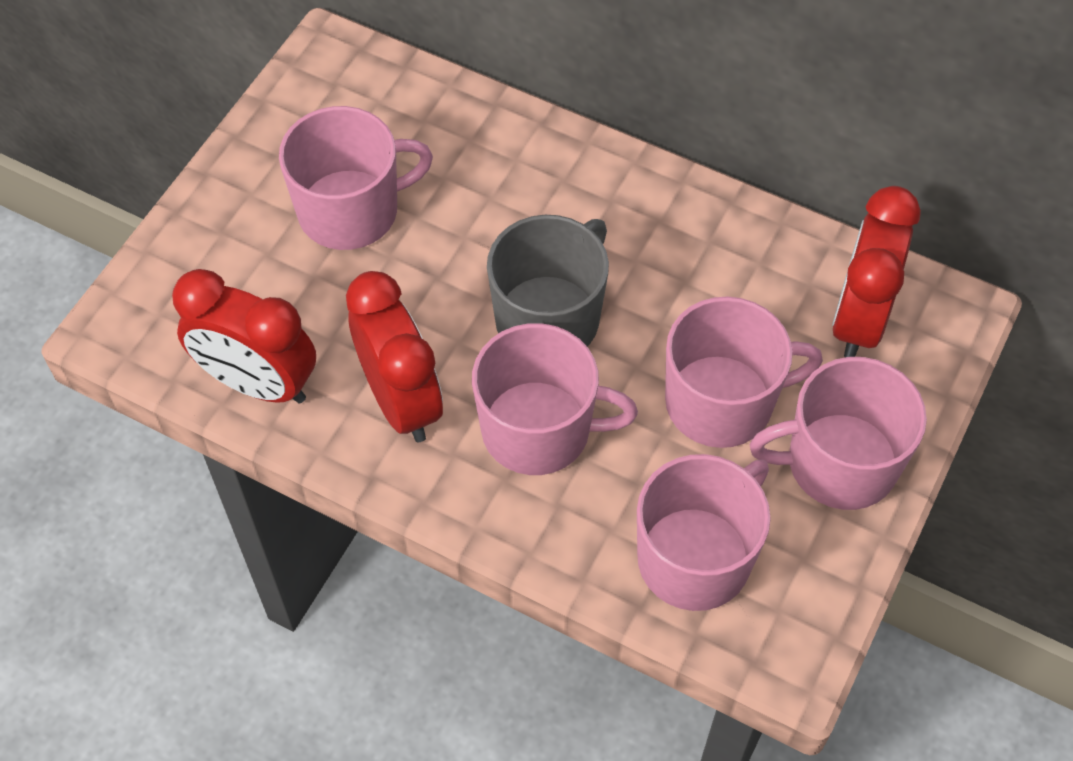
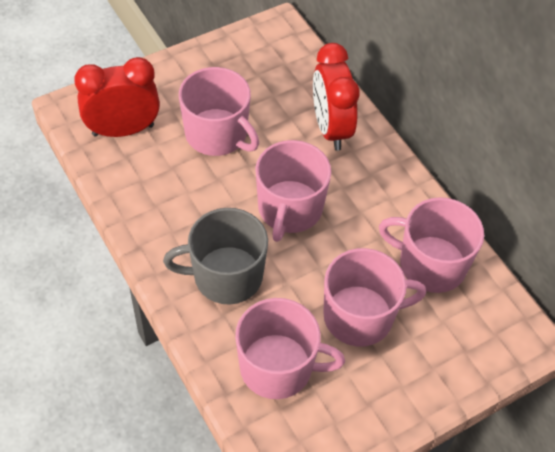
red clock: 3 -> 2

